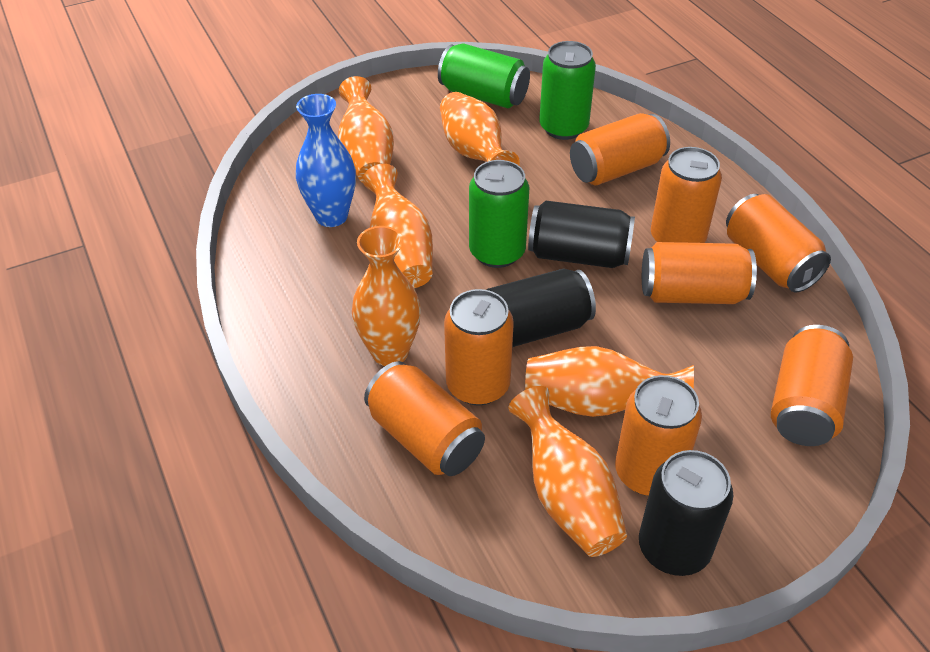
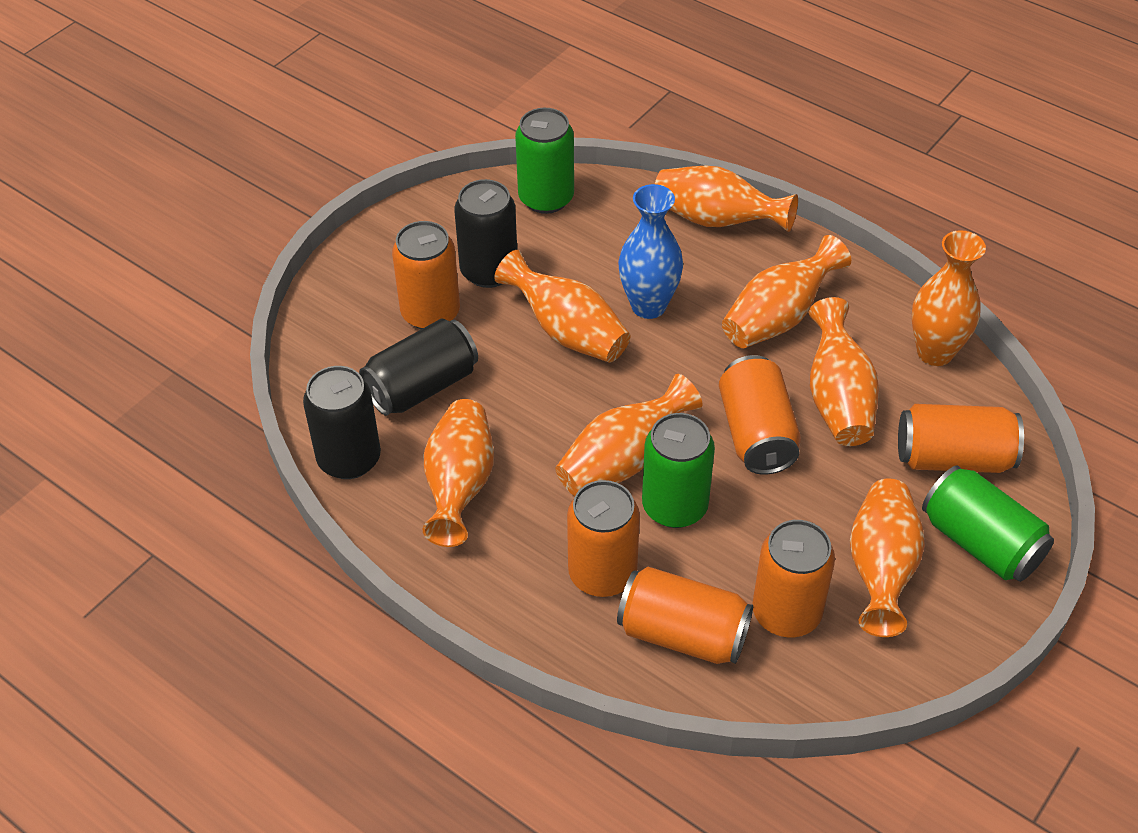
orange can: 8 -> 6
orange vase: 6 -> 8

